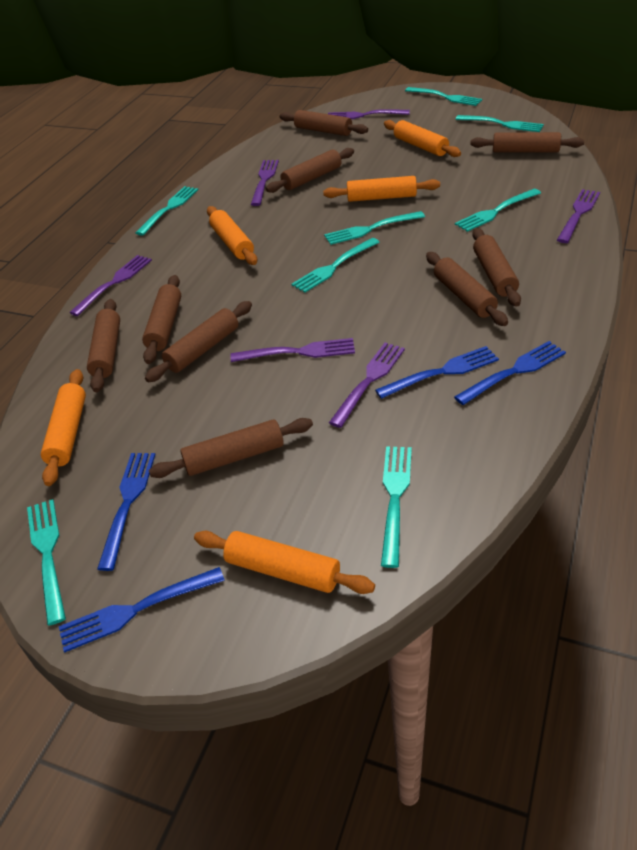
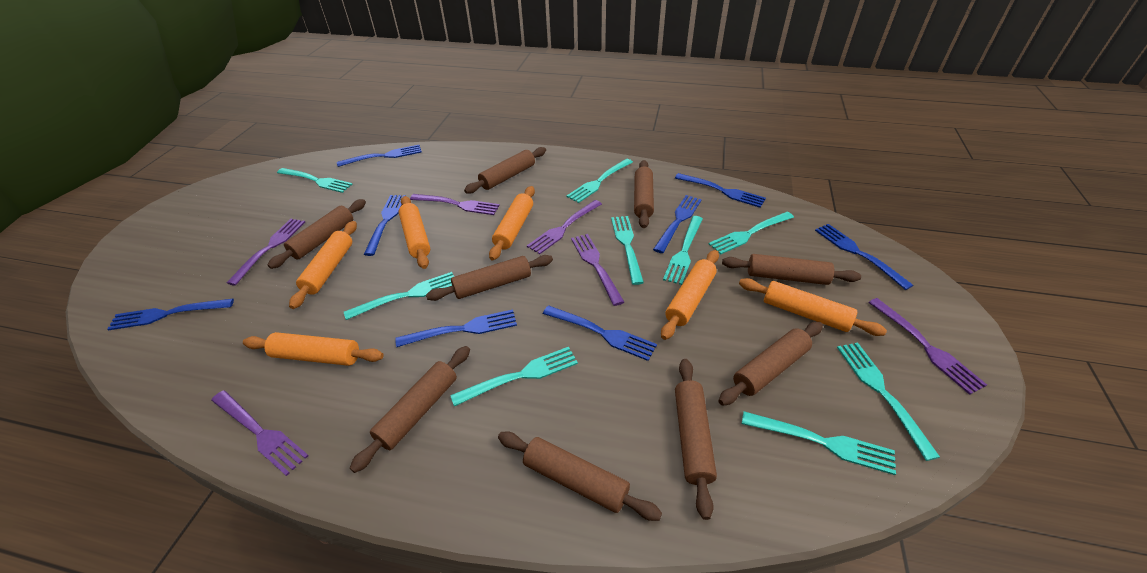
blue fork: 4 -> 8
orange rolling pin: 5 -> 6
turquoise fork: 8 -> 9

